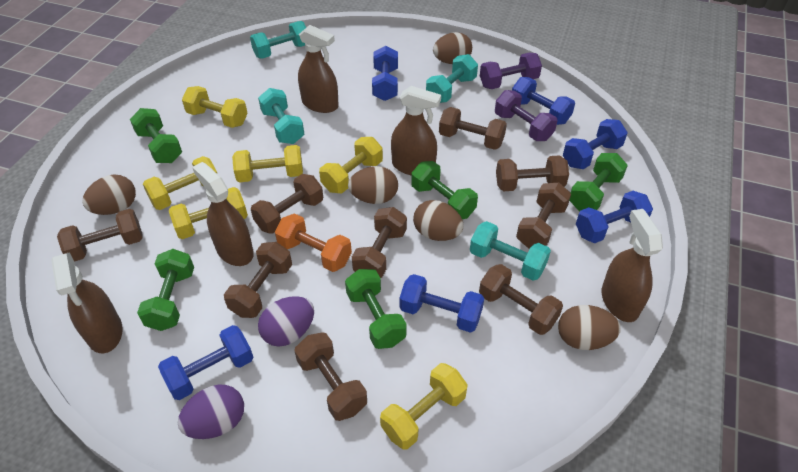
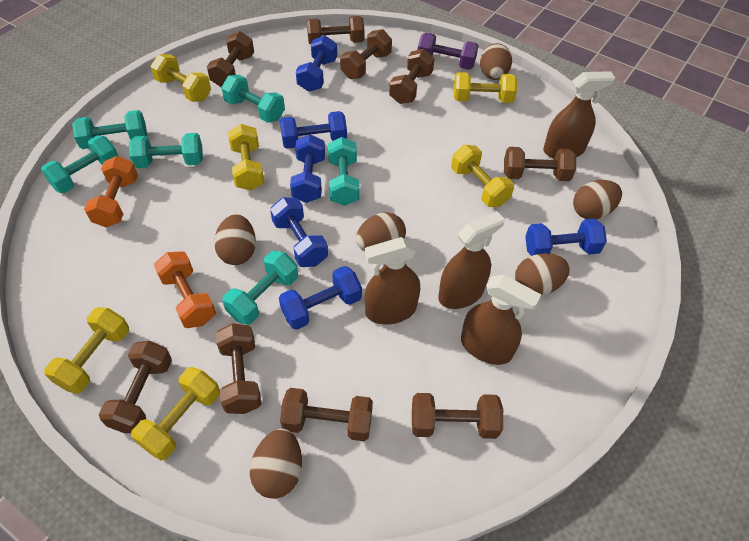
brown egg: 5 -> 6
brown spray bottle: 5 -> 4
green dumbbell: 5 -> 0
orange dumbbell: 1 -> 2
purple dumbbell: 2 -> 1
purple egg: 2 -> 0
turquoise dumbbell: 4 -> 6

